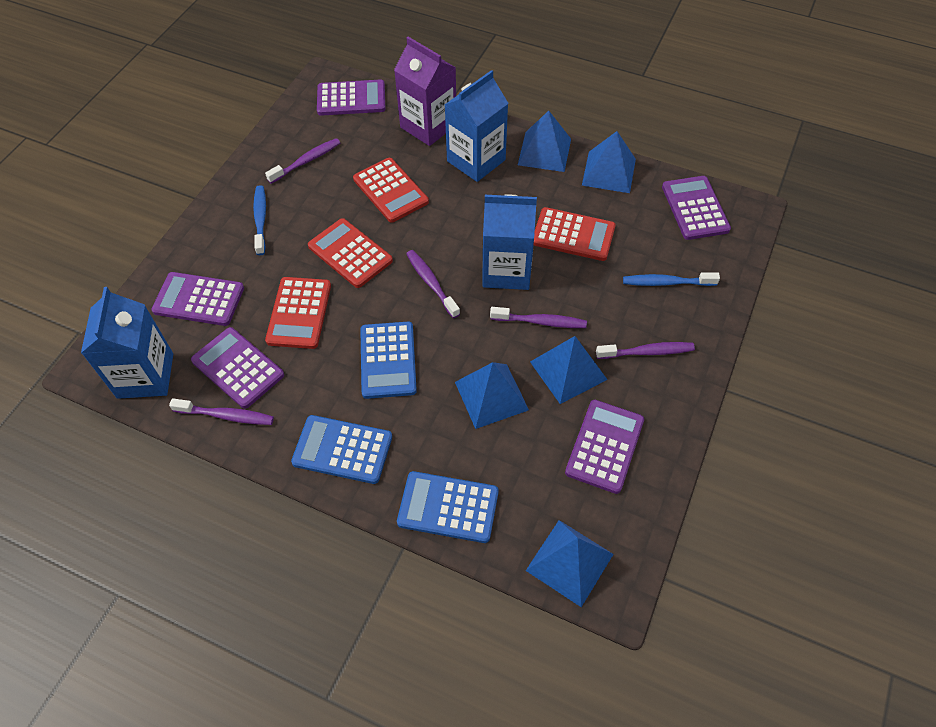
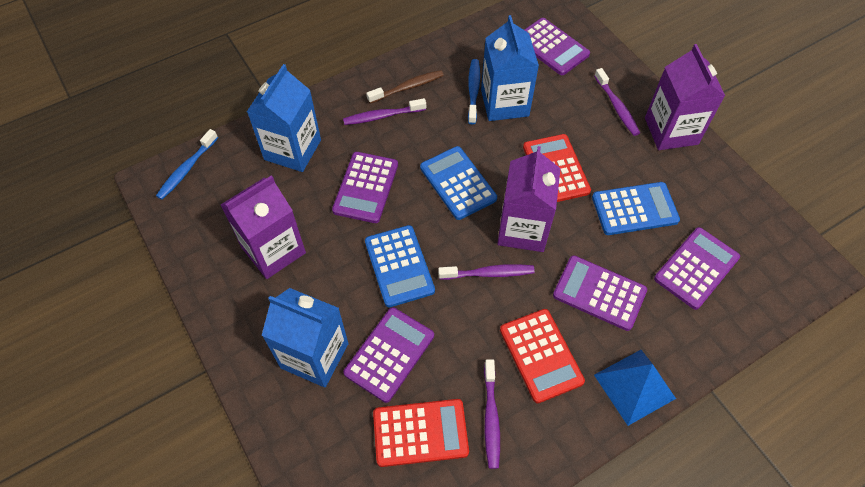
blue pyramid: 5 -> 1
brown toothbrush: 0 -> 1
purple carton: 1 -> 3
purple toothbrush: 5 -> 4
red calculator: 4 -> 3

